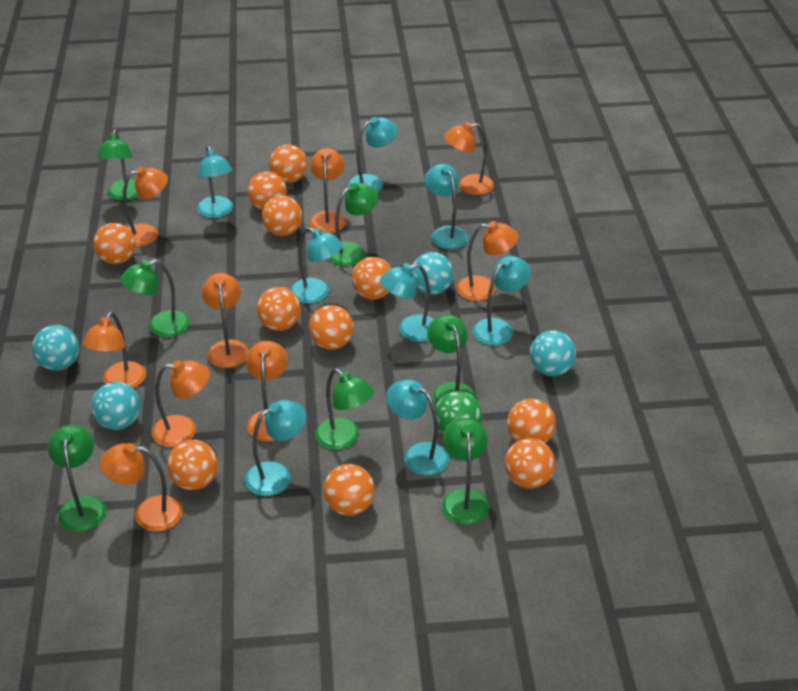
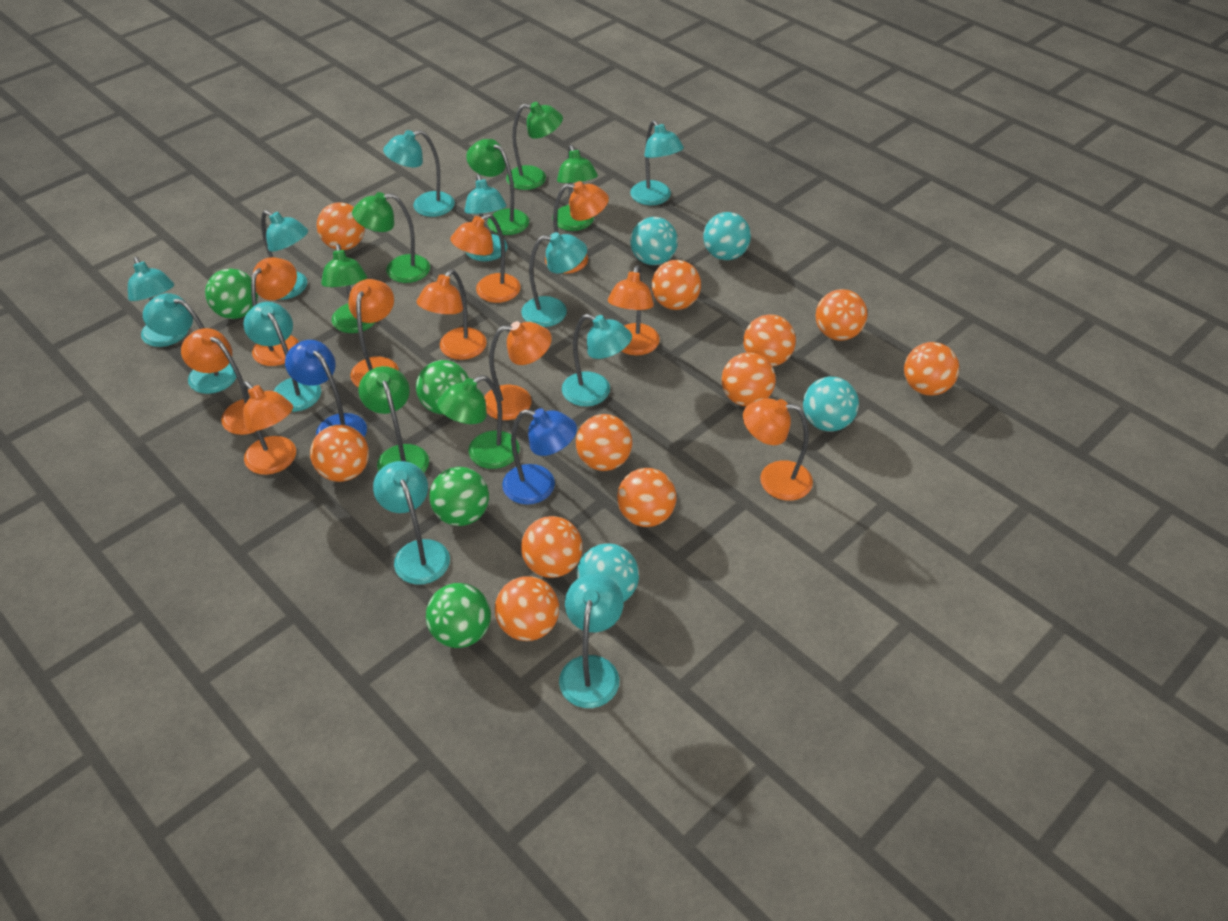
blue lamp: 0 -> 2
green ball: 1 -> 4
orange lamp: 9 -> 10
turquoise lamp: 8 -> 11

